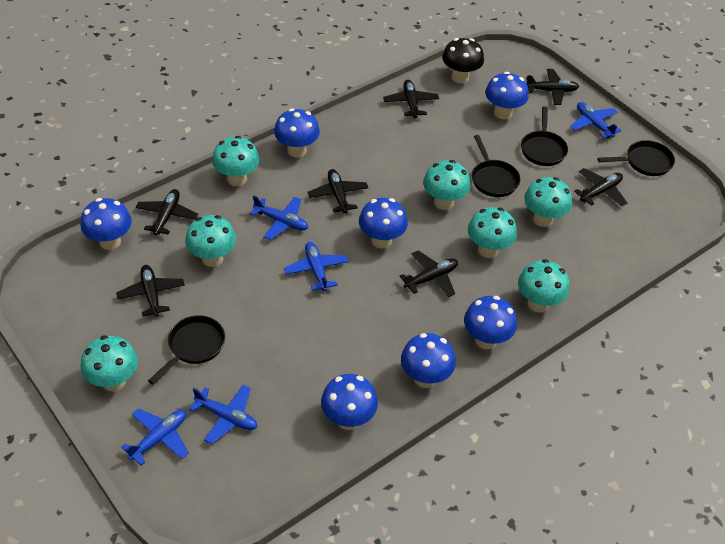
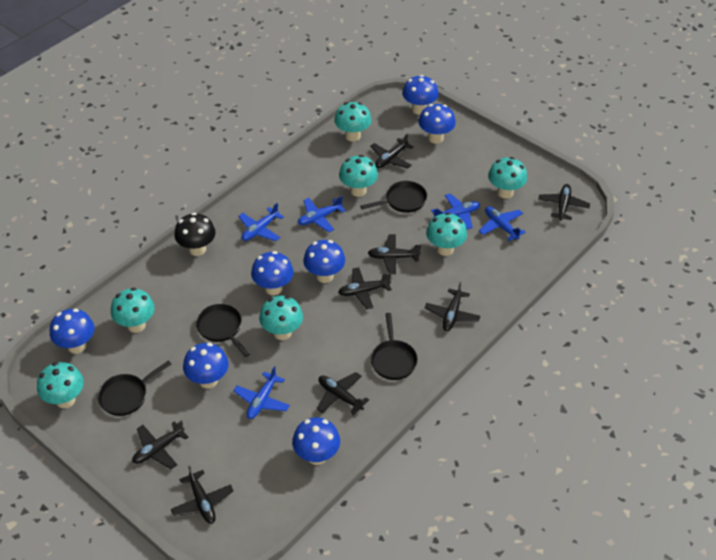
black plane: 7 -> 8

